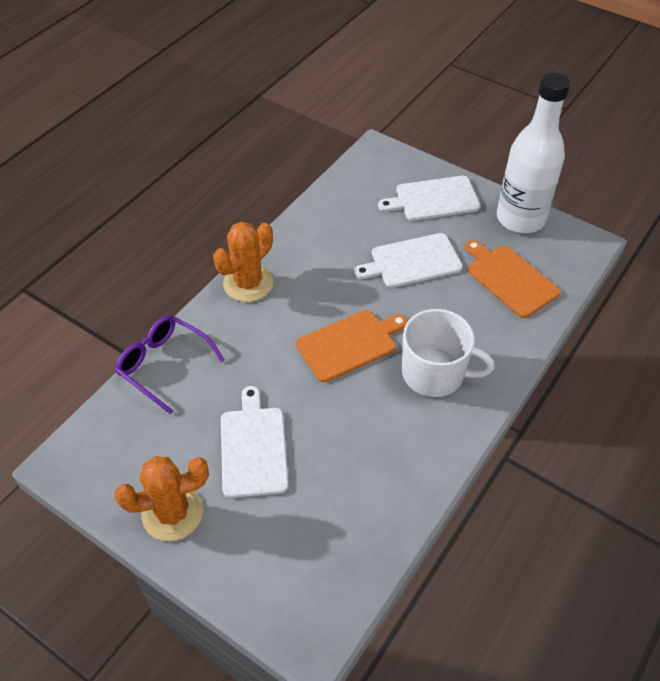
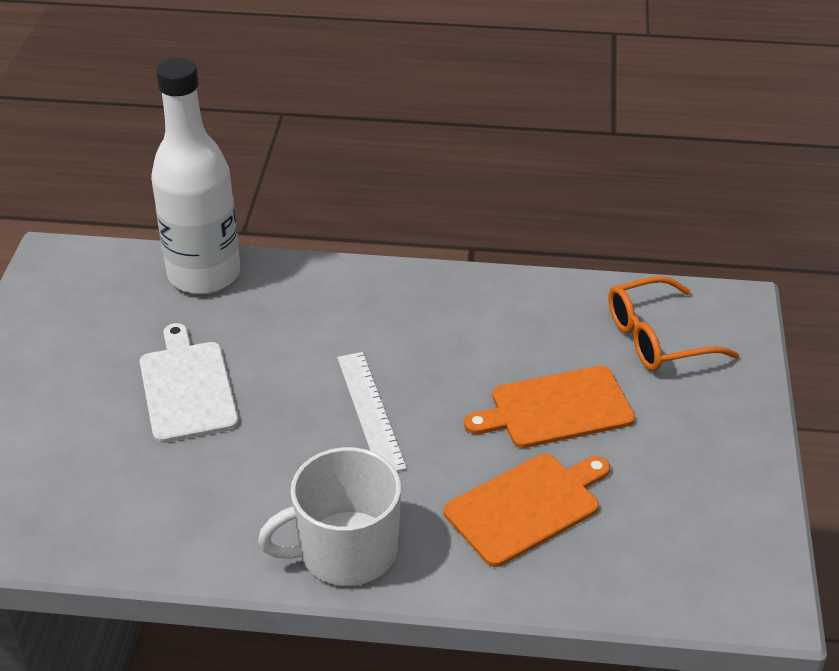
orange cactus: 2 -> 0
orange glasses: 0 -> 1
purple glasses: 1 -> 0
white cutting board: 3 -> 1
white ruler: 0 -> 1

